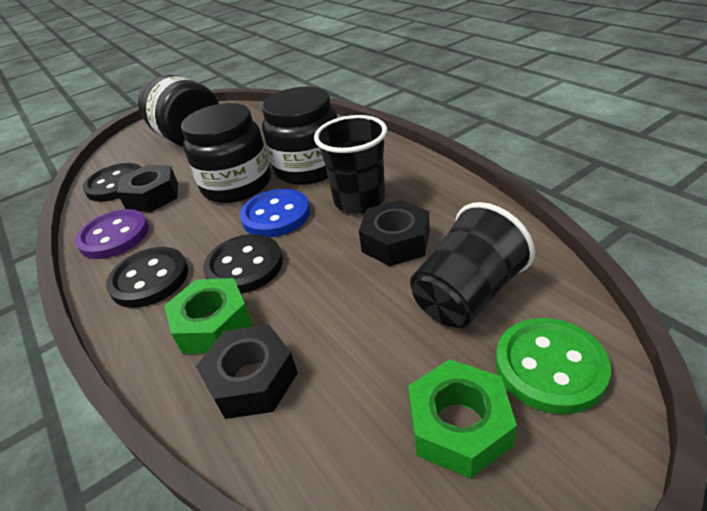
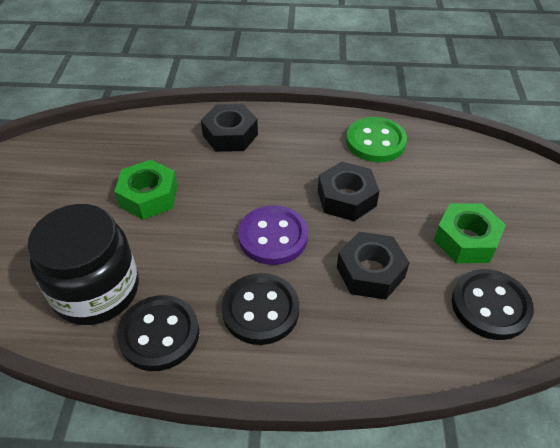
black cup: 2 -> 0
black jar: 3 -> 1
blue button: 1 -> 0

